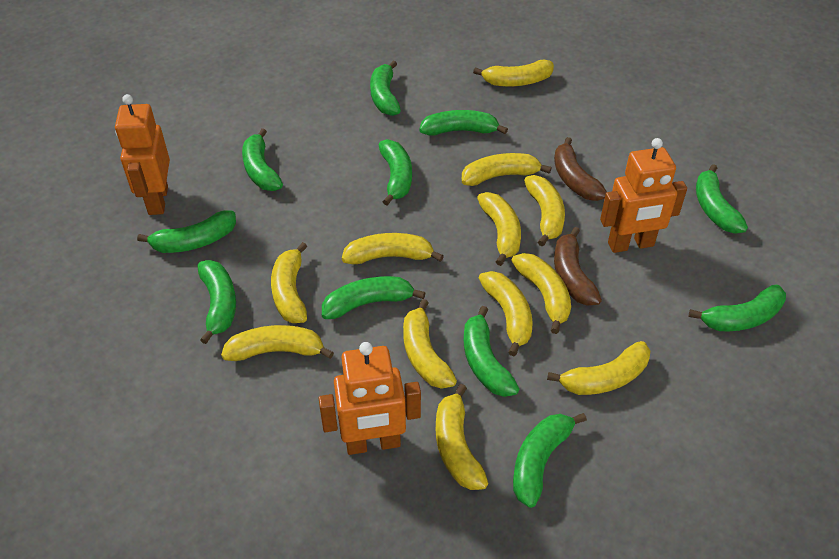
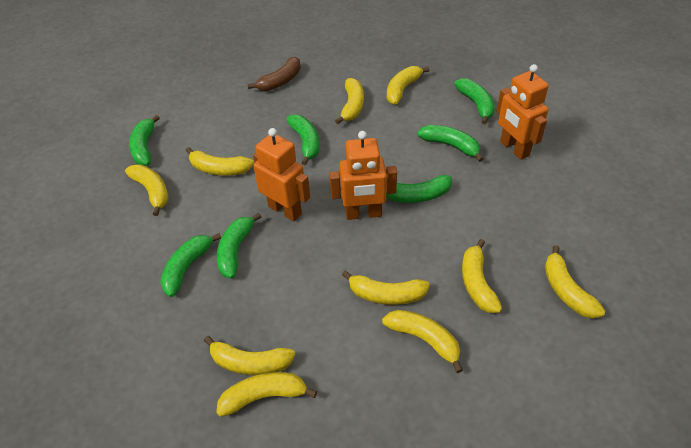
brown banana: 2 -> 1
green banana: 11 -> 7
yellow banana: 12 -> 10

